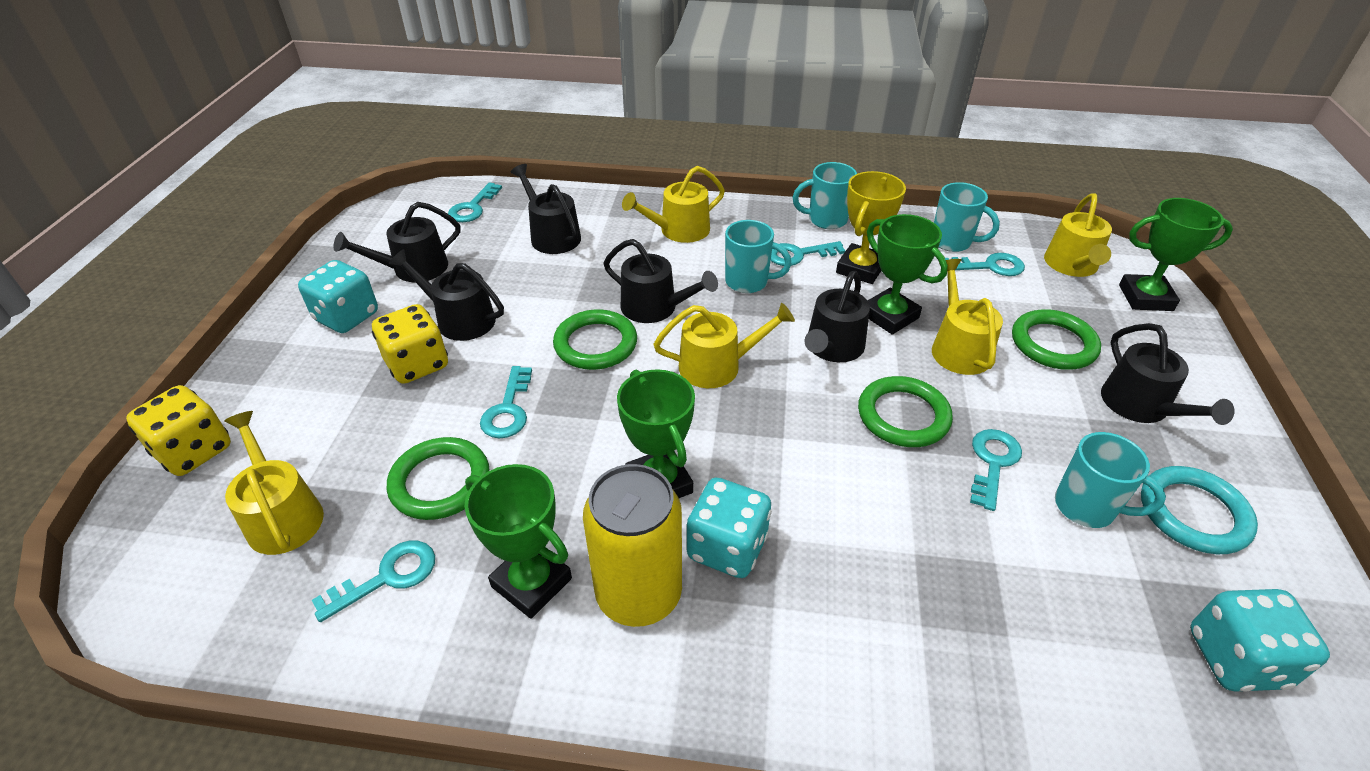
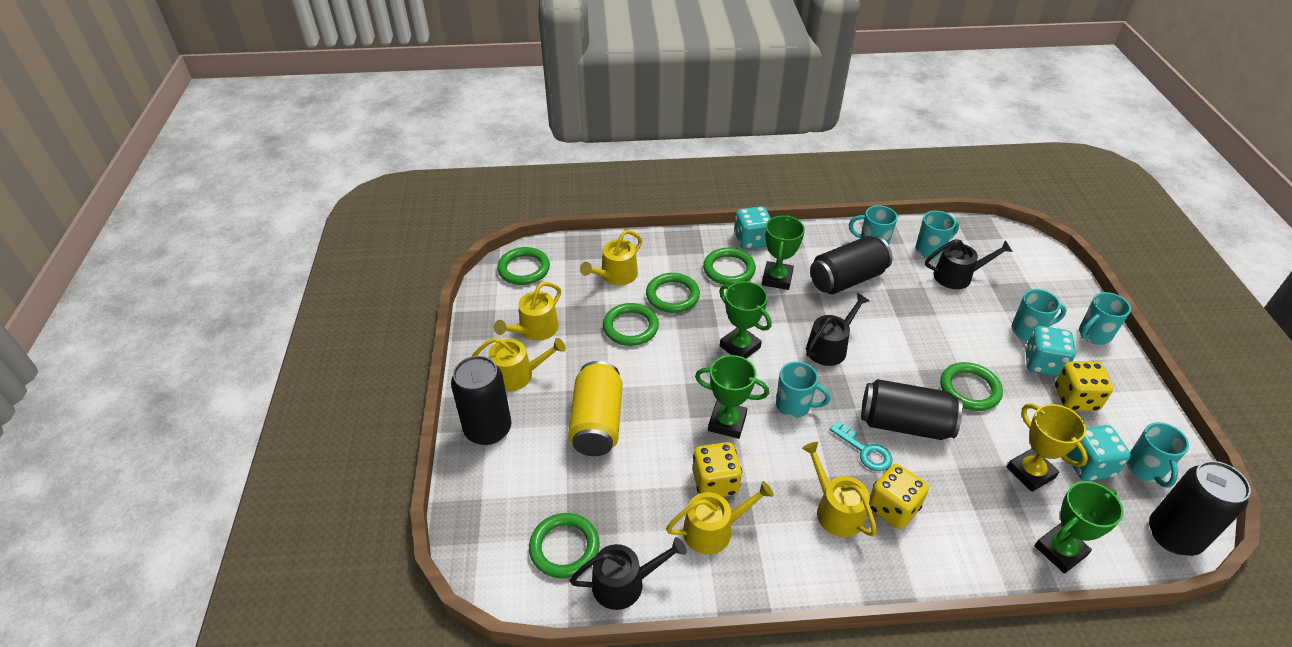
black can: 0 -> 4
black watering can: 6 -> 3
green ring: 4 -> 6
turquoise key: 6 -> 1
turquoise mug: 4 -> 6
turquoise ring: 1 -> 0
yellow dice: 2 -> 3

